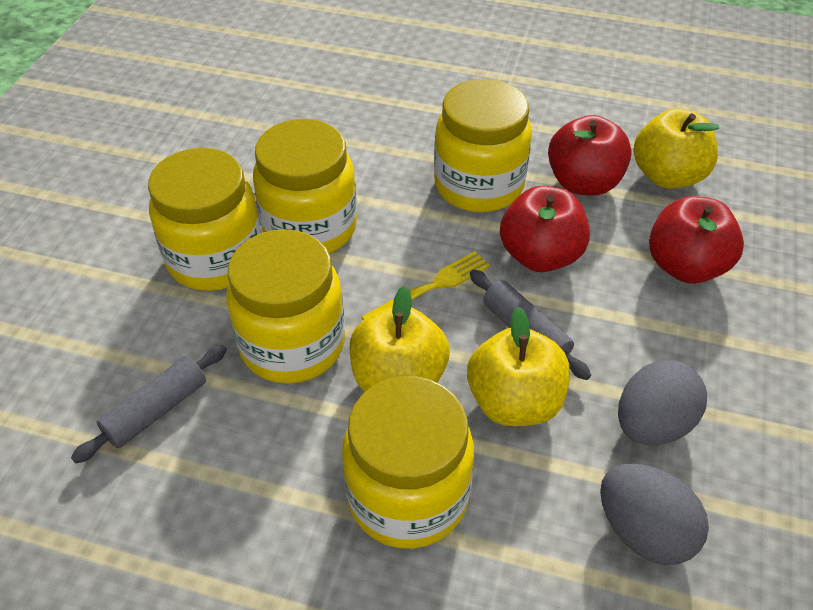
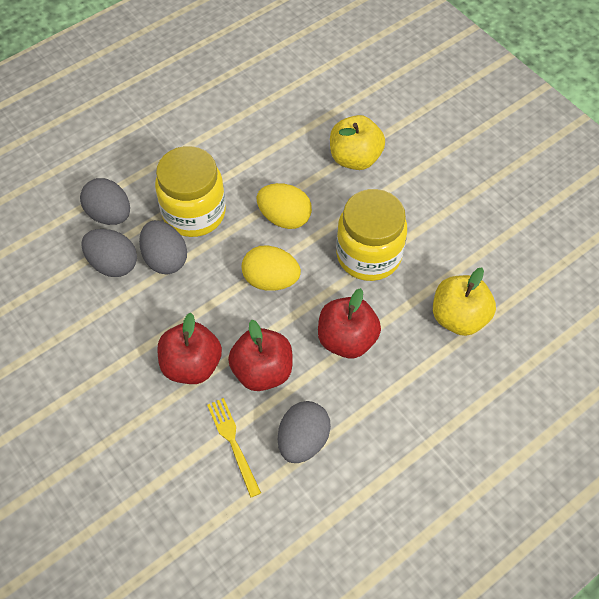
grey egg: 2 -> 4
grey rolling pin: 2 -> 0
yellow apple: 3 -> 2
yellow egg: 0 -> 2
yellow jar: 5 -> 2

